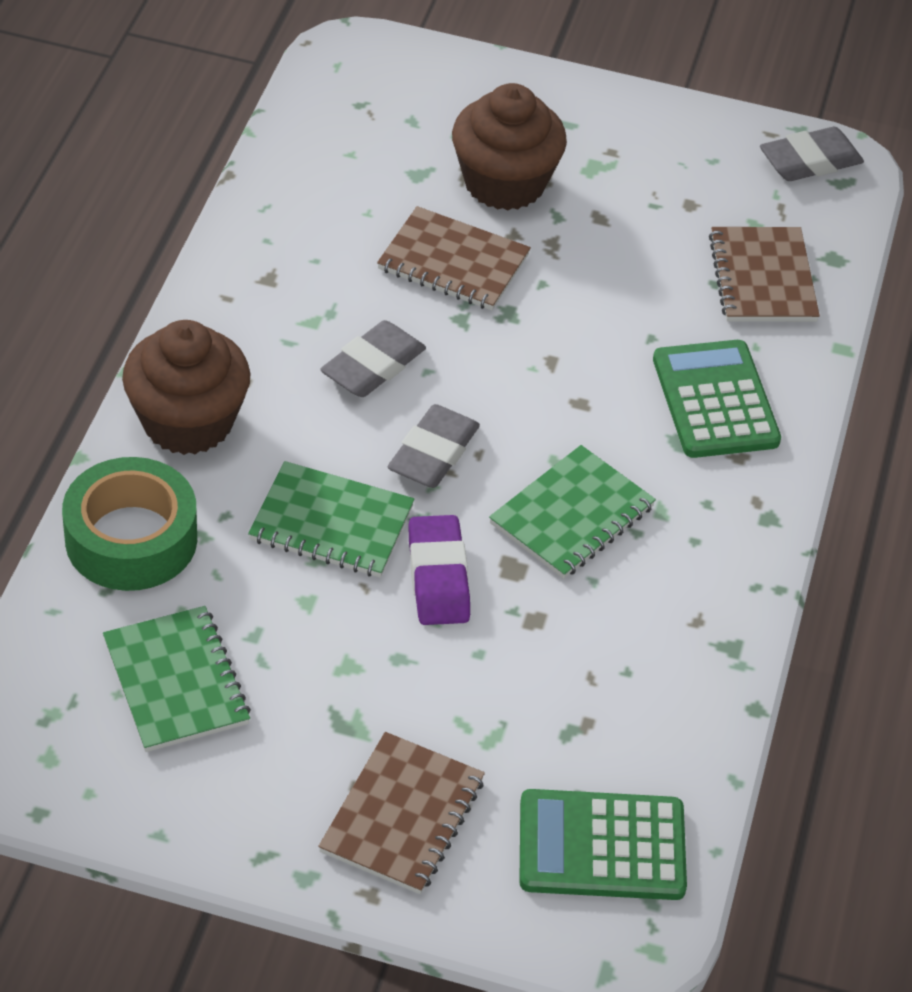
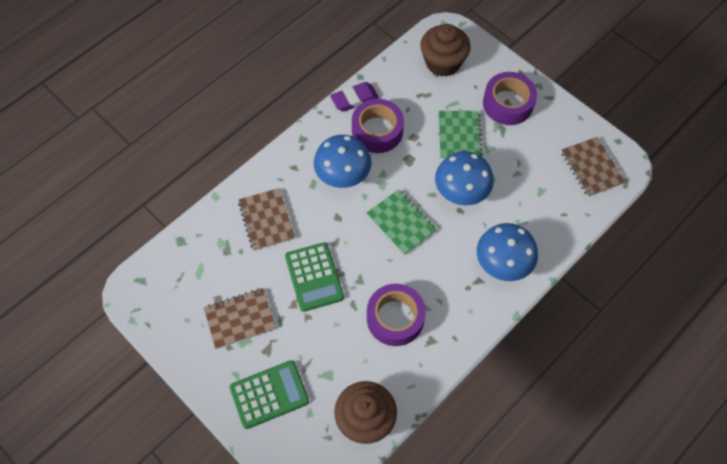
blue mushroom: 0 -> 3
green notebook: 3 -> 2
green tape: 1 -> 0
grey eraser: 3 -> 0
purple tape: 0 -> 3

